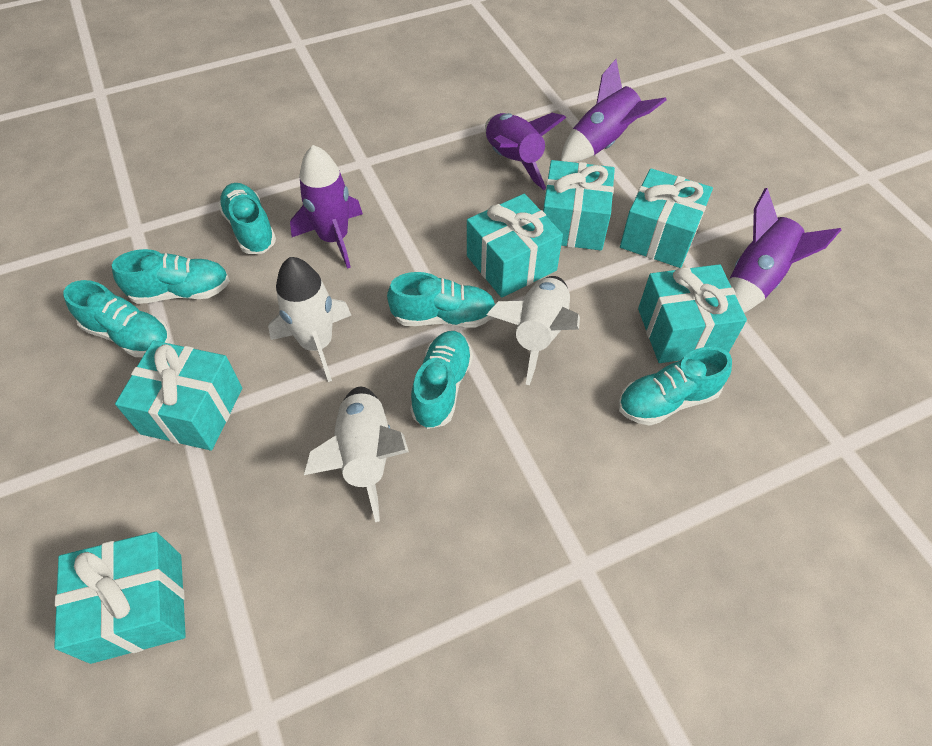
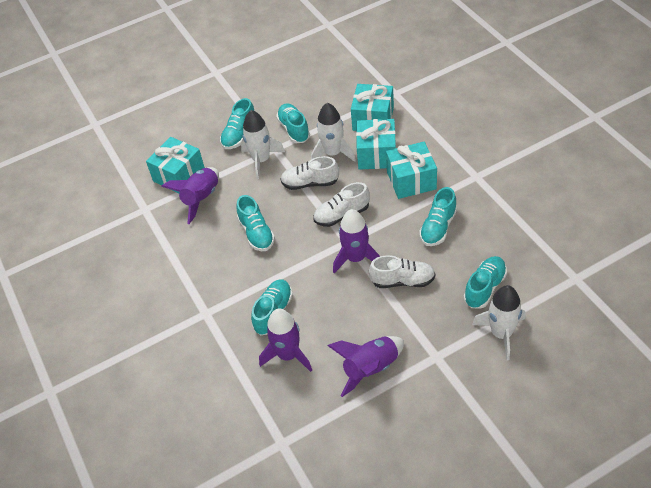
turquoise gift: 6 -> 4
white shoe: 0 -> 3

